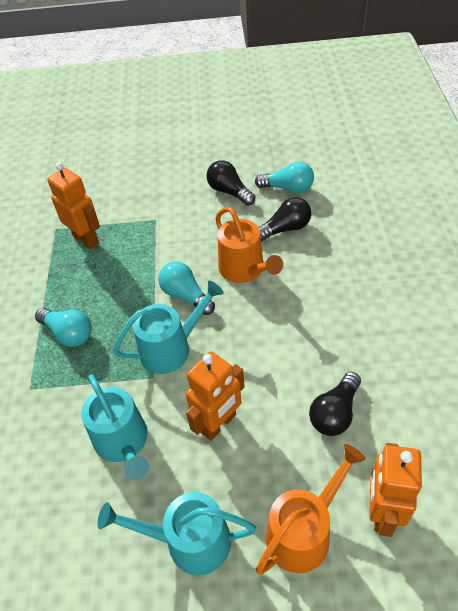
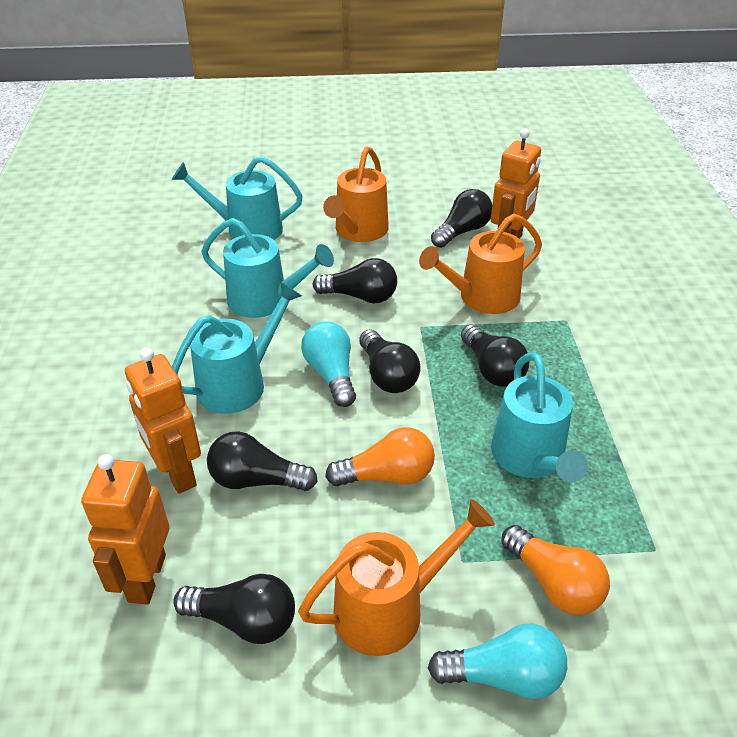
black light bulb: 3 -> 6
orange light bulb: 0 -> 2
orange watering can: 2 -> 3
turquoise light bulb: 3 -> 2
turquoise watering can: 3 -> 4

